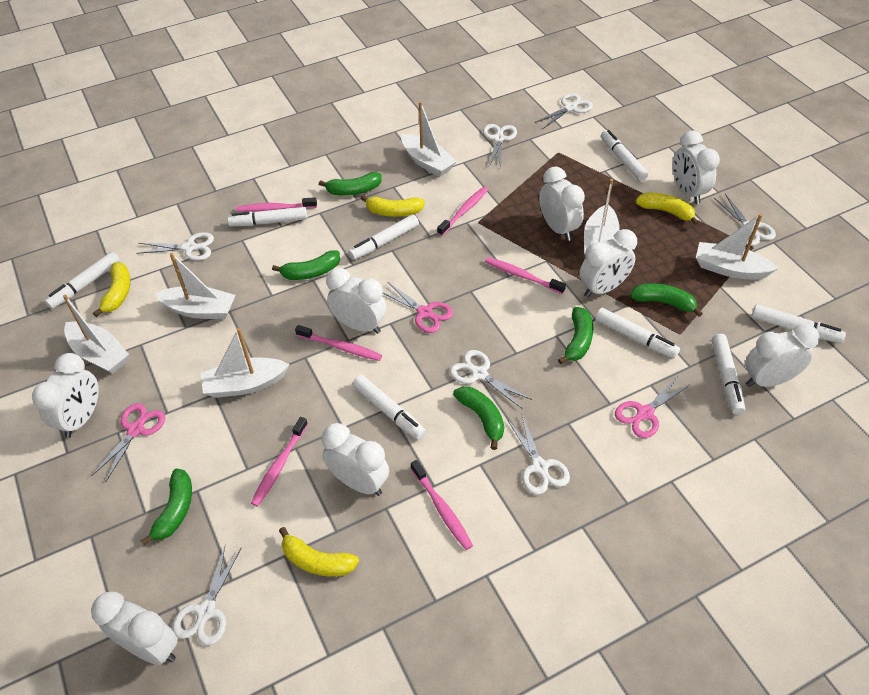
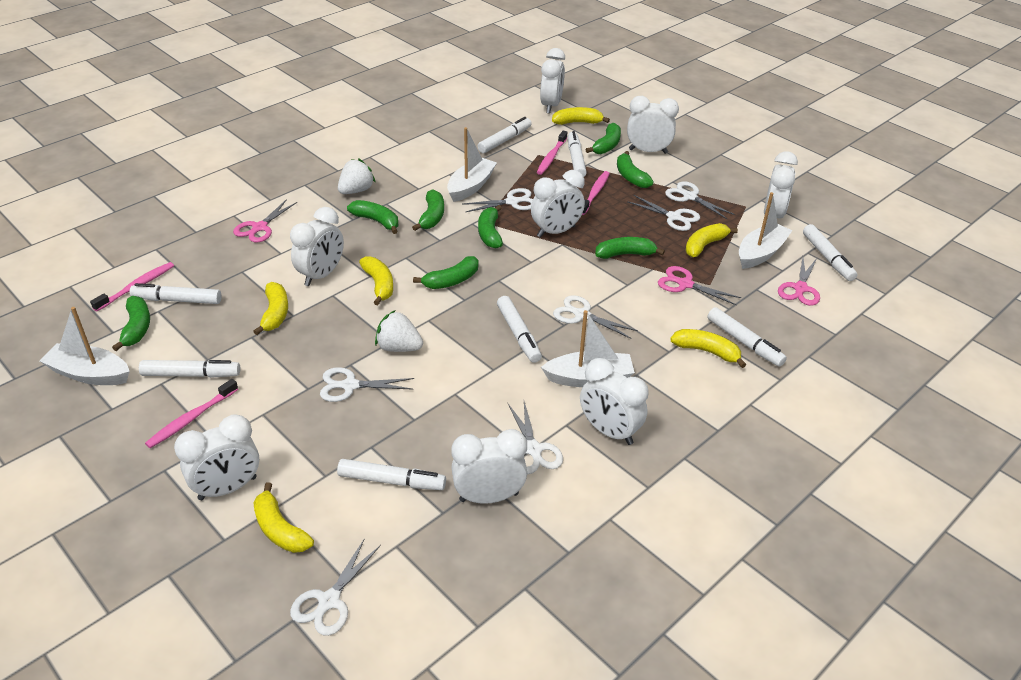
green banana: 6 -> 8
pink toothbrush: 6 -> 4
white boat: 6 -> 4
white strawberry: 0 -> 2
yellow banana: 4 -> 6

